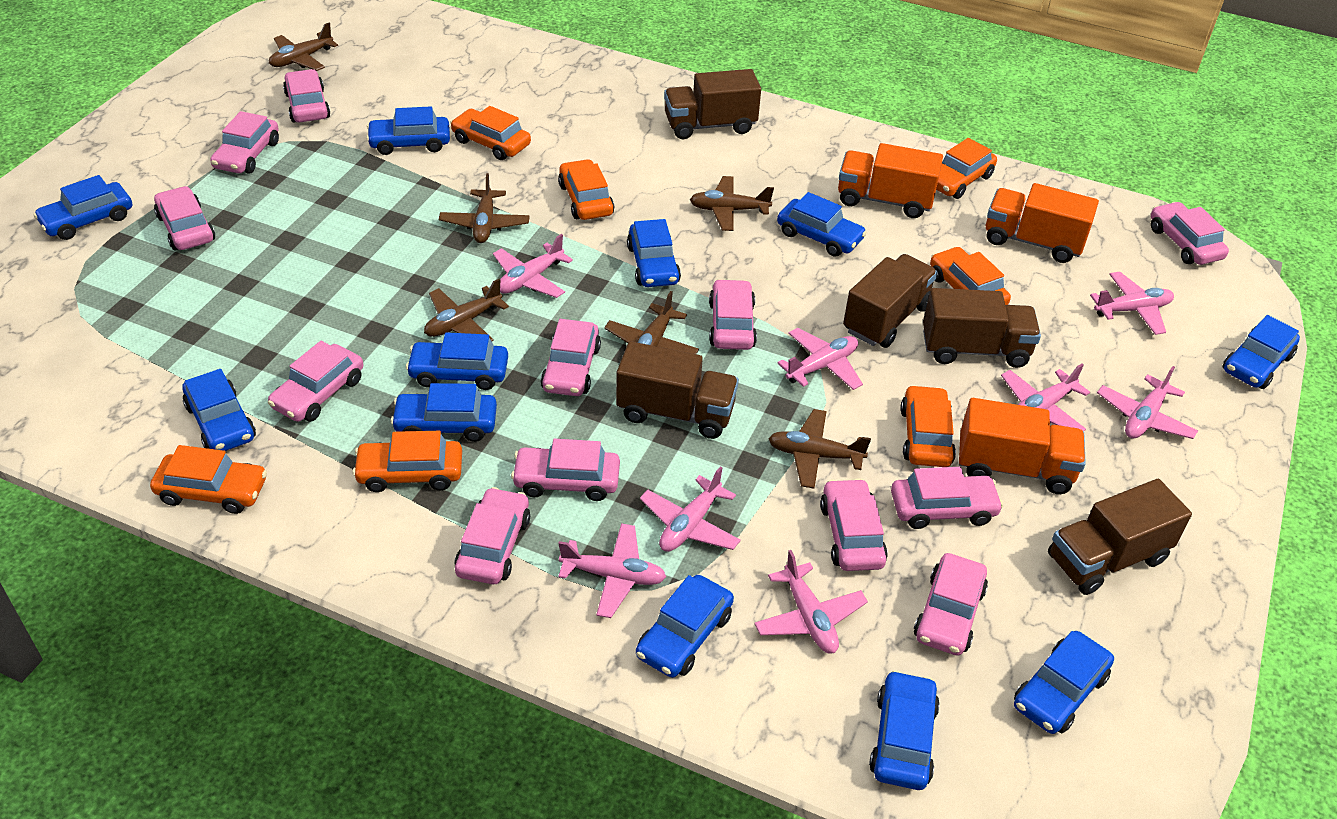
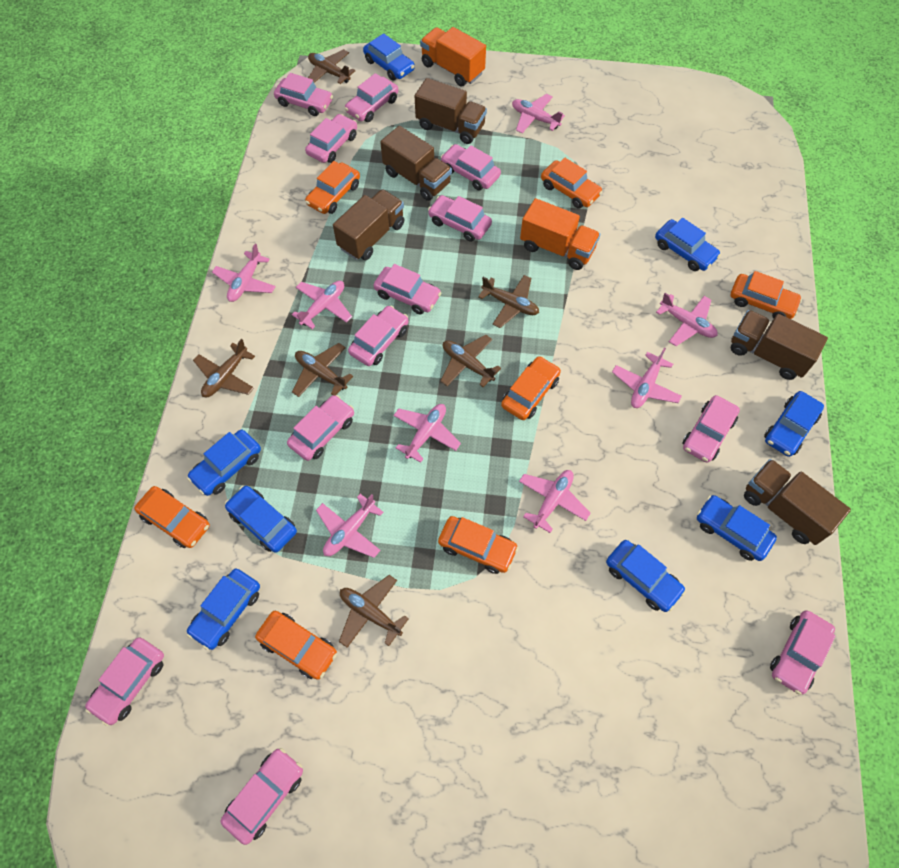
blue car: 11 -> 8
orange truck: 3 -> 2

